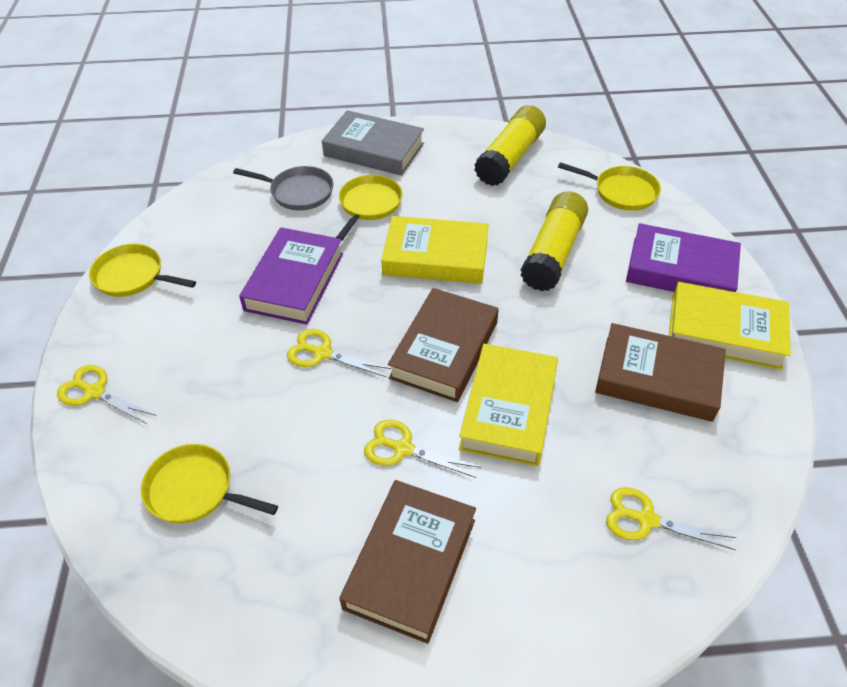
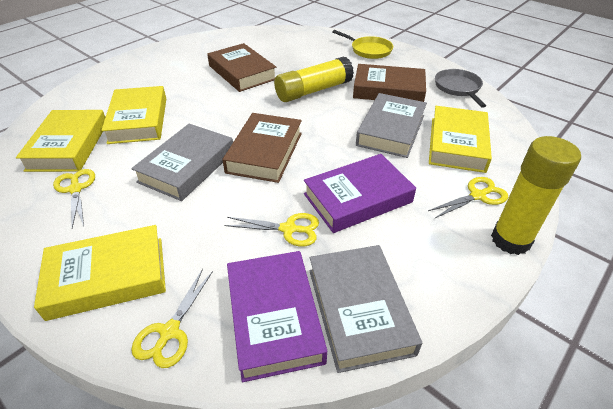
grey book: 1 -> 3
yellow book: 3 -> 4
yellow pan: 4 -> 1

